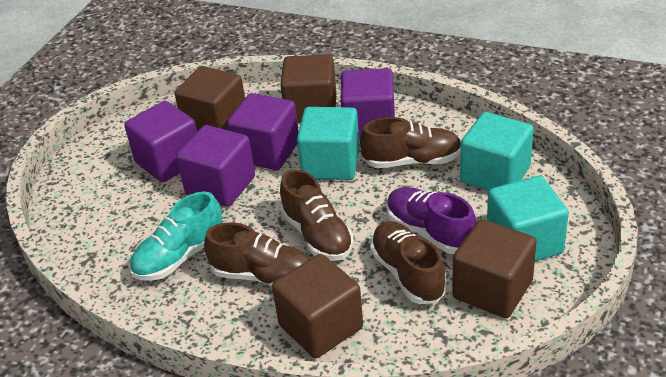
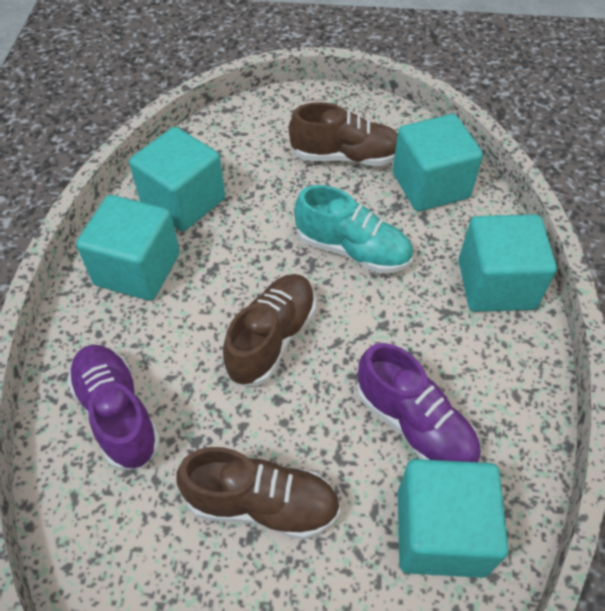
brown cube: 4 -> 0
brown shoe: 4 -> 3
purple cube: 4 -> 0
purple shoe: 1 -> 2
turquoise cube: 3 -> 5

